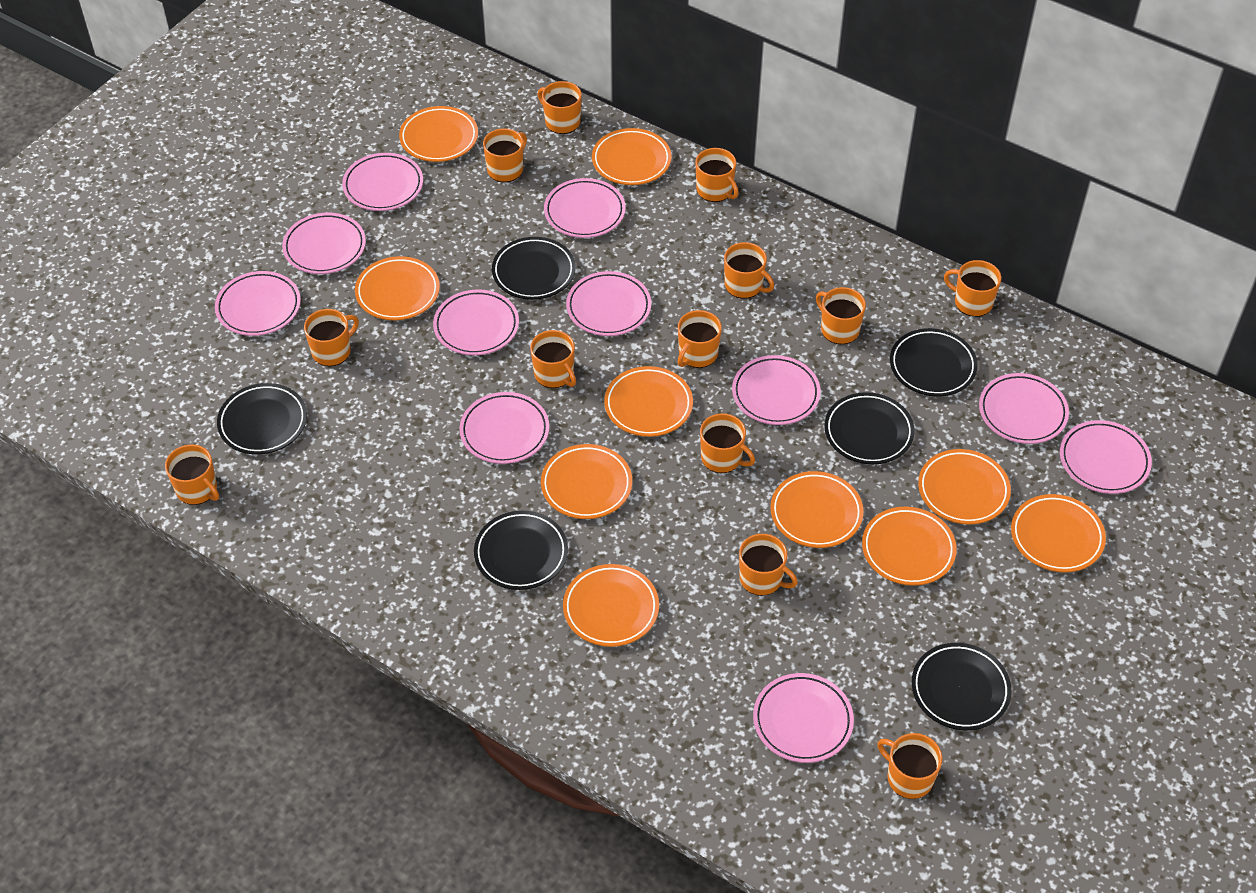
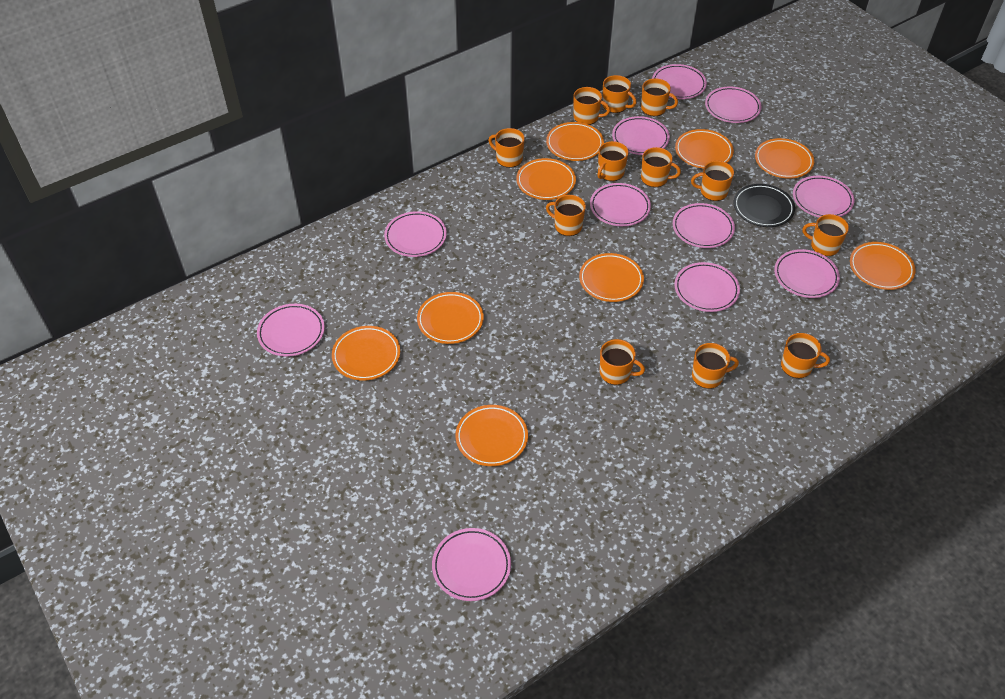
black plate: 6 -> 1
orange mug: 13 -> 12
orange plate: 10 -> 9

